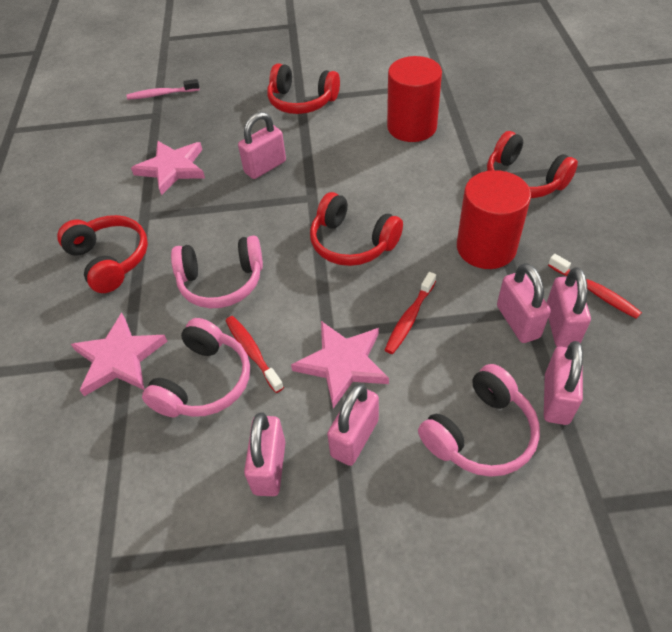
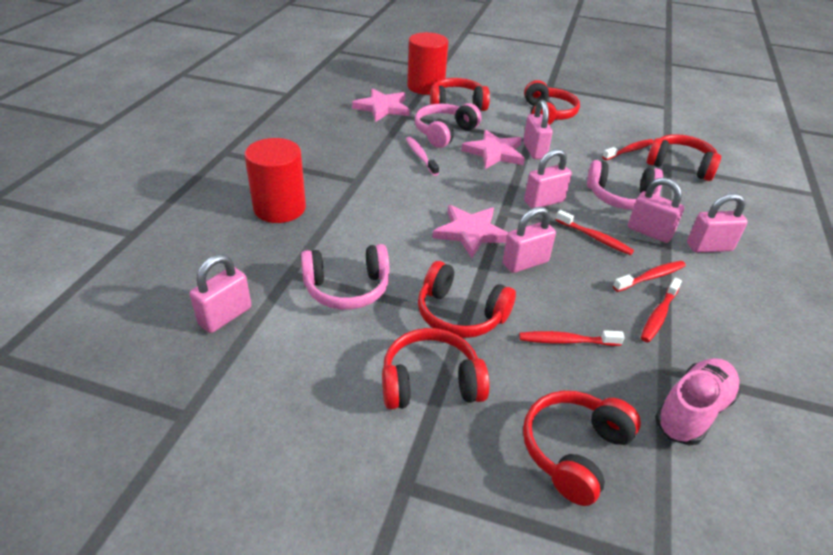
pink shoe: 0 -> 1
red headphones: 4 -> 6
red toothbrush: 3 -> 5

